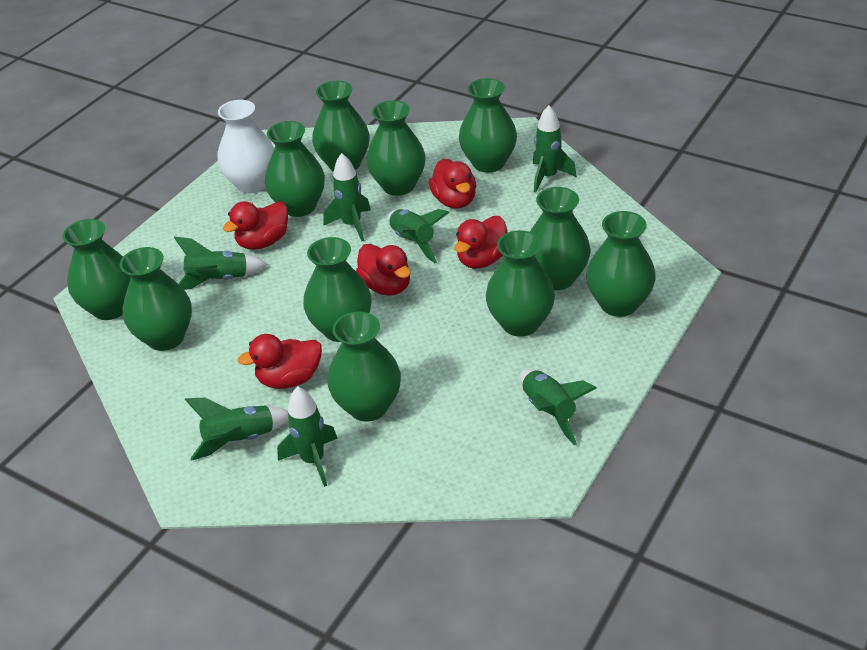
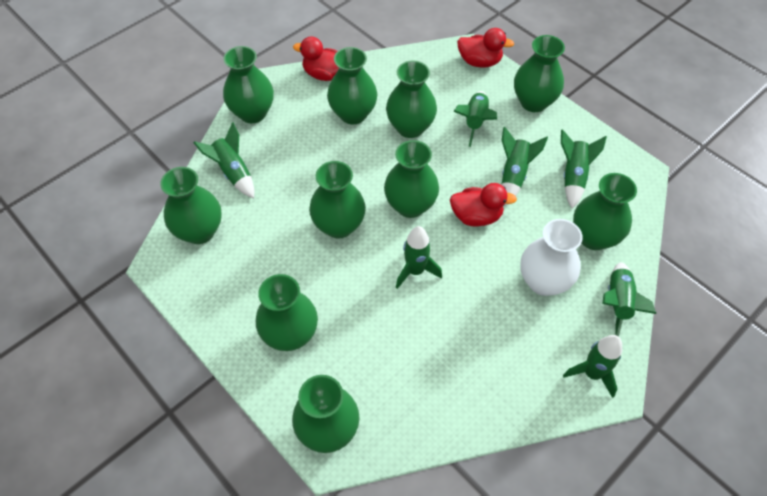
green vase: 11 -> 10
red duck: 5 -> 3

